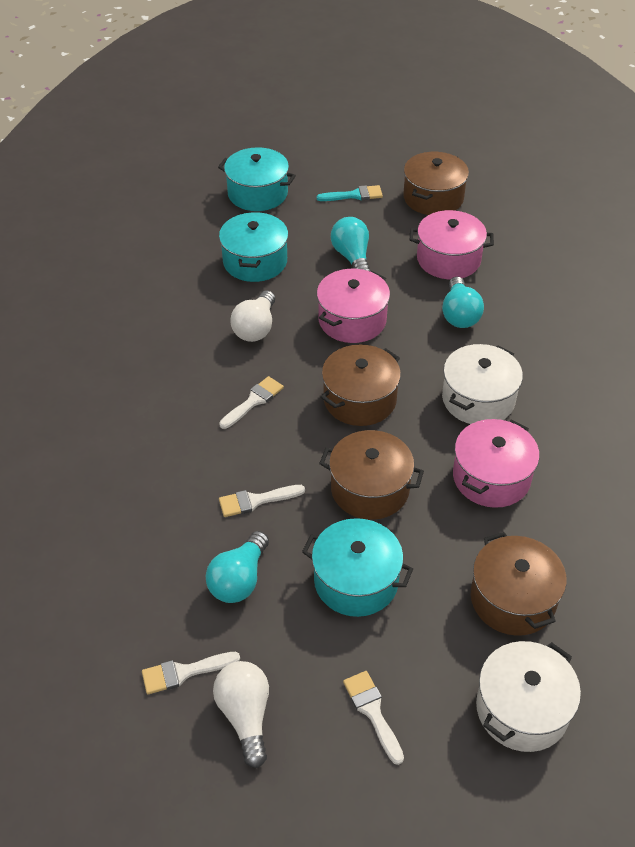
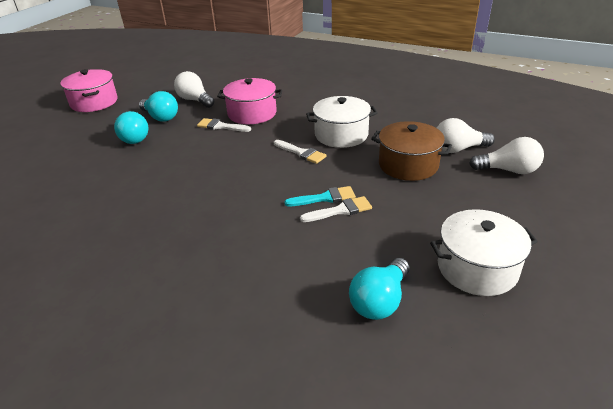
brown pot: 4 -> 1
pink pot: 3 -> 2
turquoise pot: 3 -> 0
white brush: 4 -> 3
white light bulb: 2 -> 3

